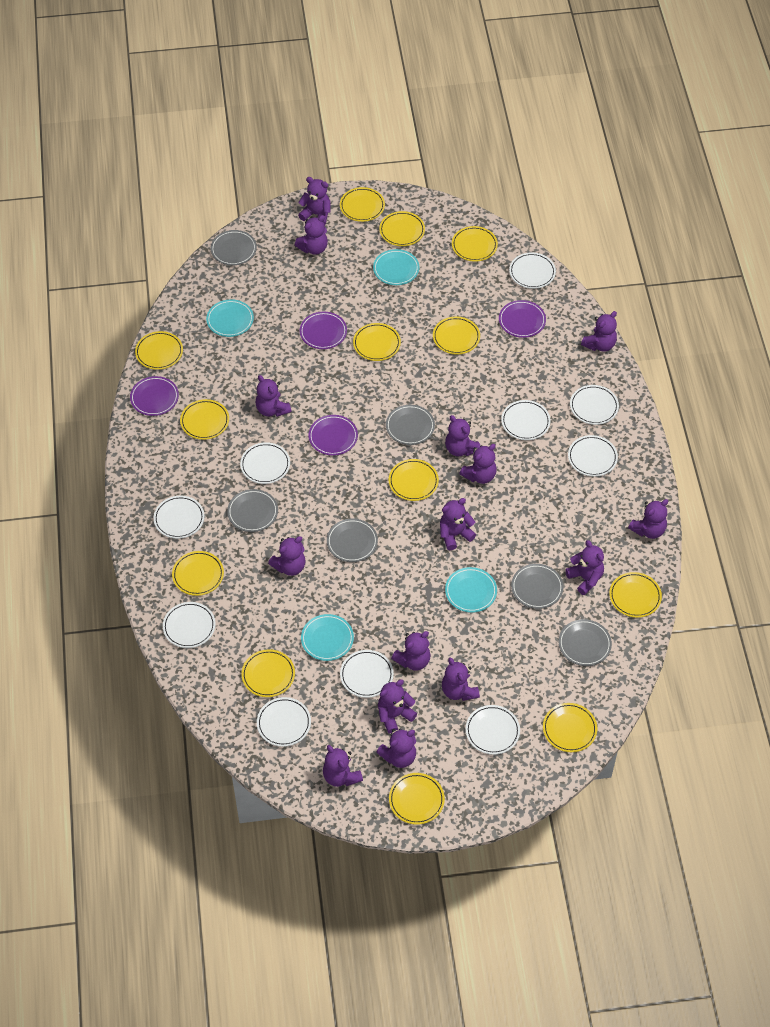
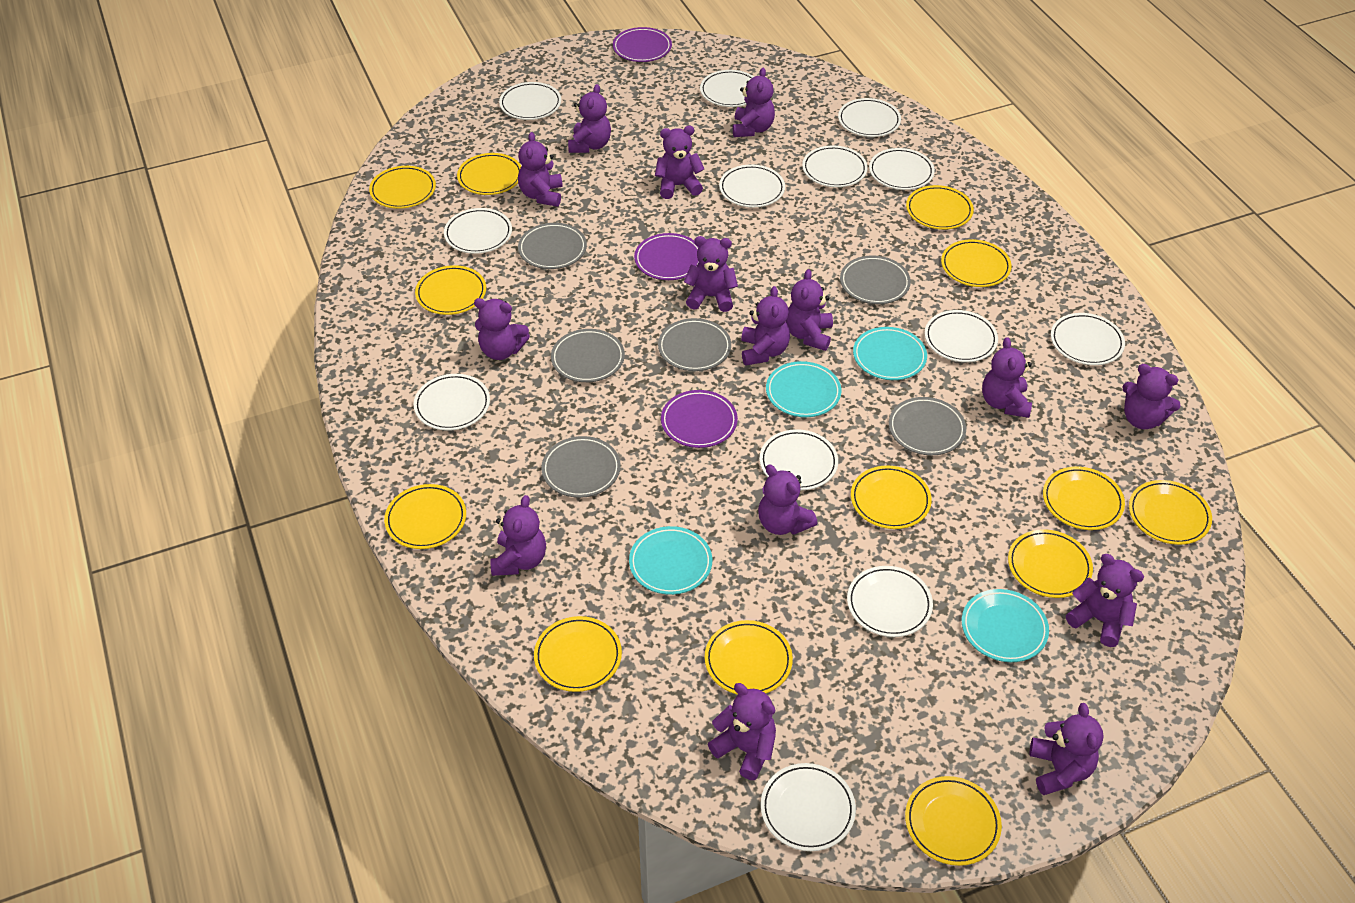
purple plate: 4 -> 3
white plate: 10 -> 13

